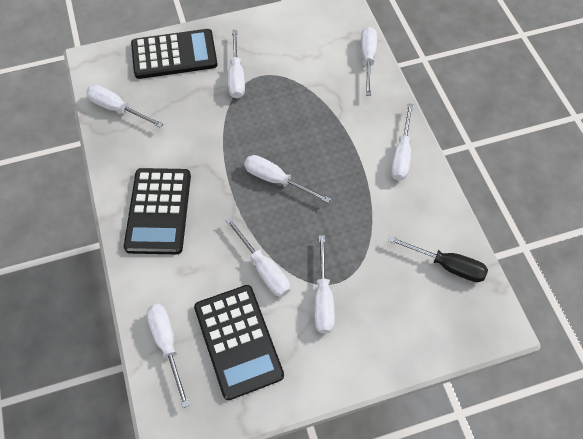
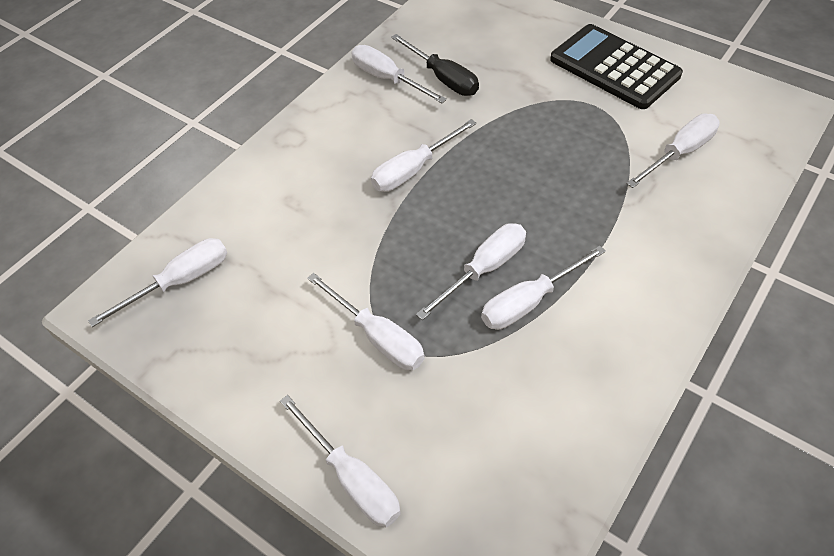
black calculator: 3 -> 1

